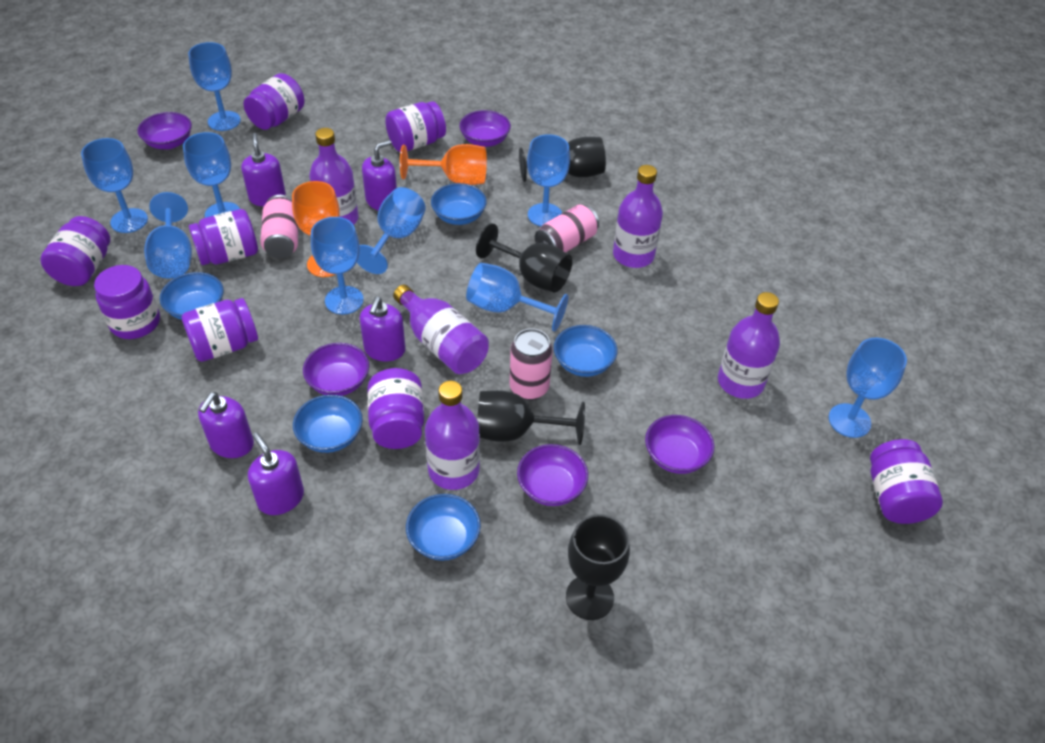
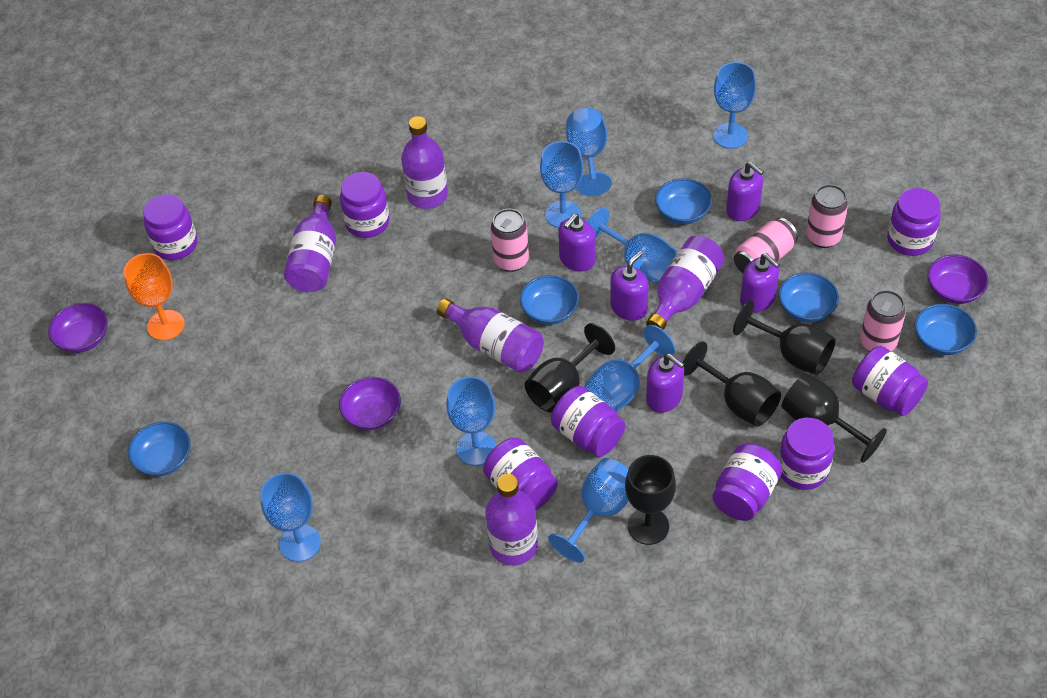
black goblet: 4 -> 5
blue goblet: 9 -> 8
orange goblet: 2 -> 1
pink can: 3 -> 4
purple bowl: 5 -> 3

